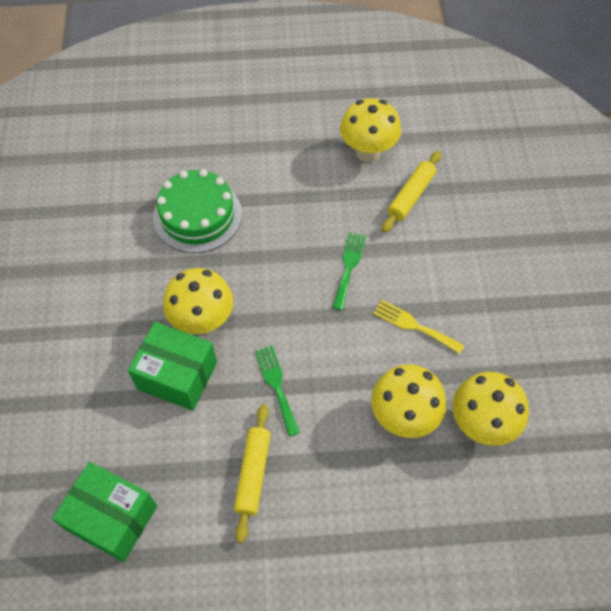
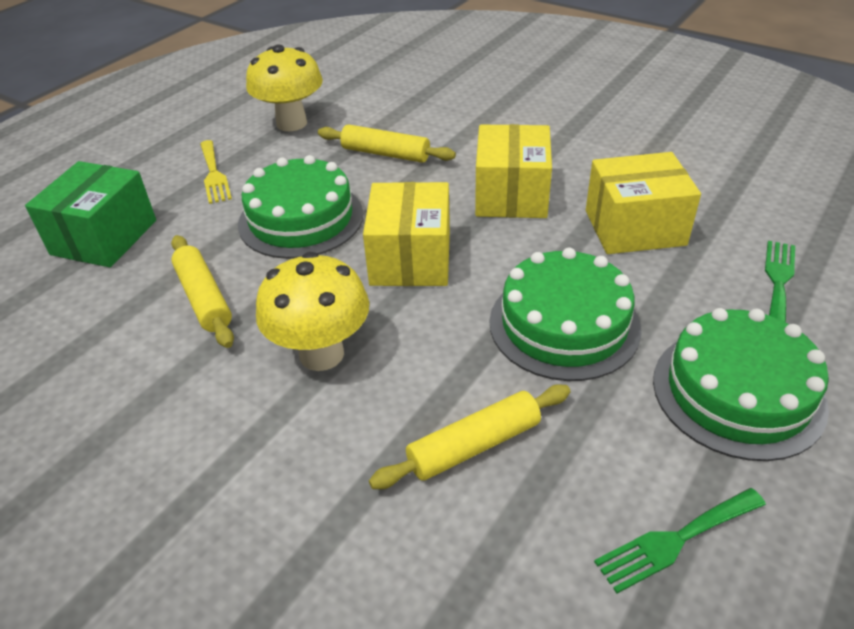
green box: 2 -> 1
green cake: 1 -> 3
yellow box: 0 -> 3
yellow mushroom: 4 -> 2
yellow rolling pin: 2 -> 3

